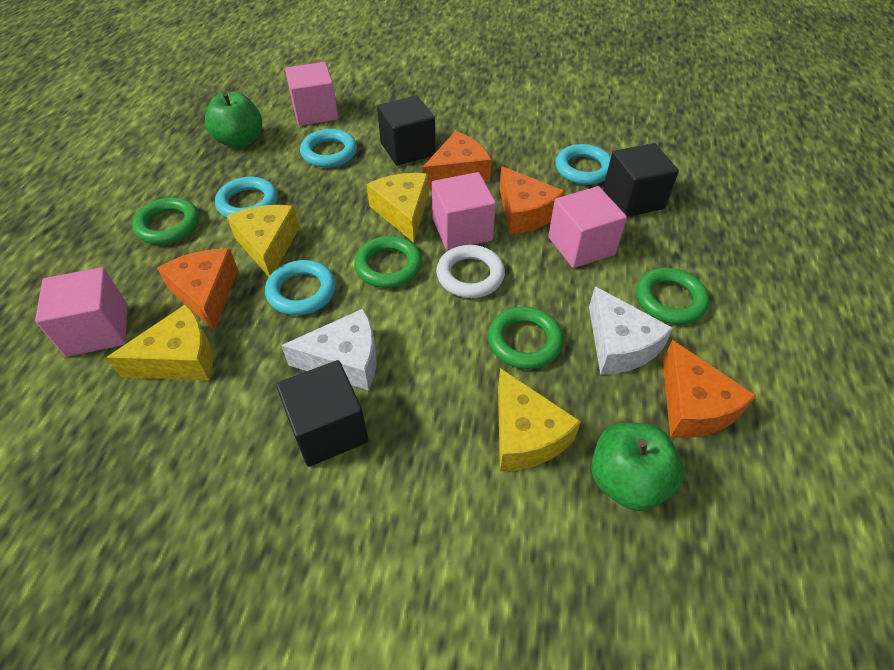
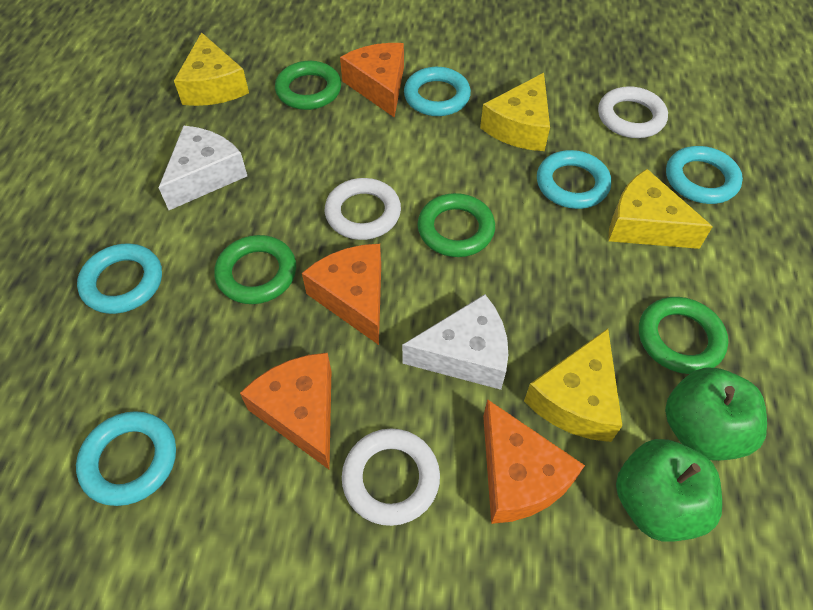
black cube: 3 -> 0
pink cube: 4 -> 0
turquoise ring: 4 -> 5
white ring: 1 -> 3

